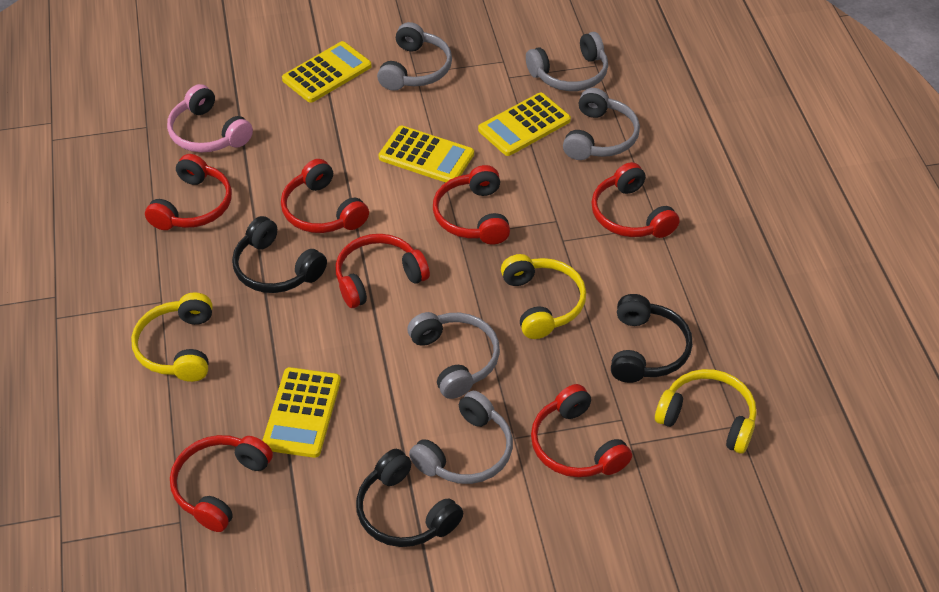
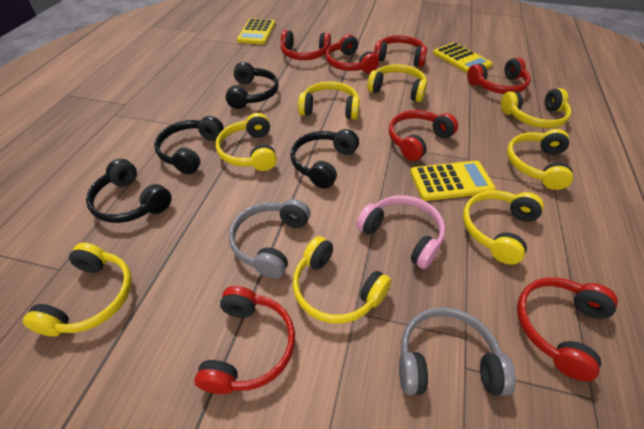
black headphones: 3 -> 4
grey headphones: 5 -> 2
yellow calculator: 4 -> 3
yellow headphones: 3 -> 8

